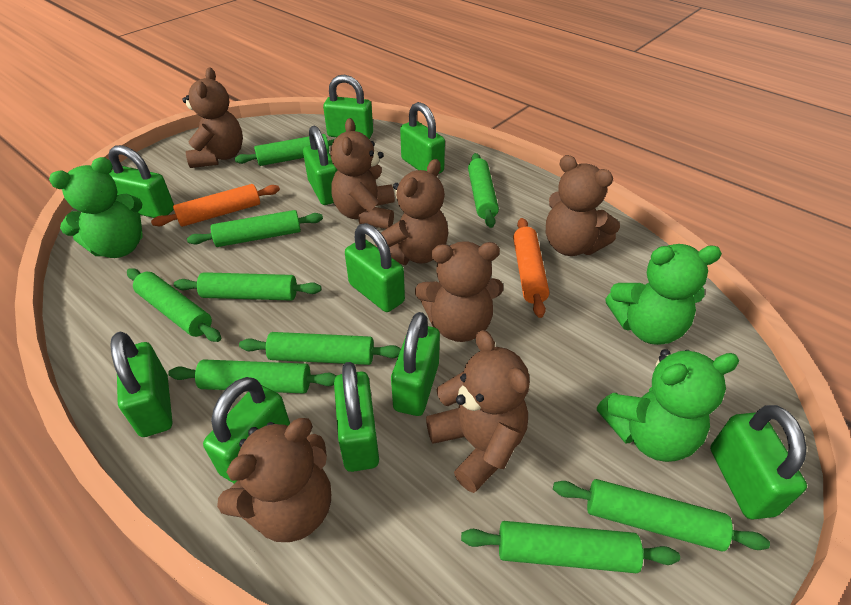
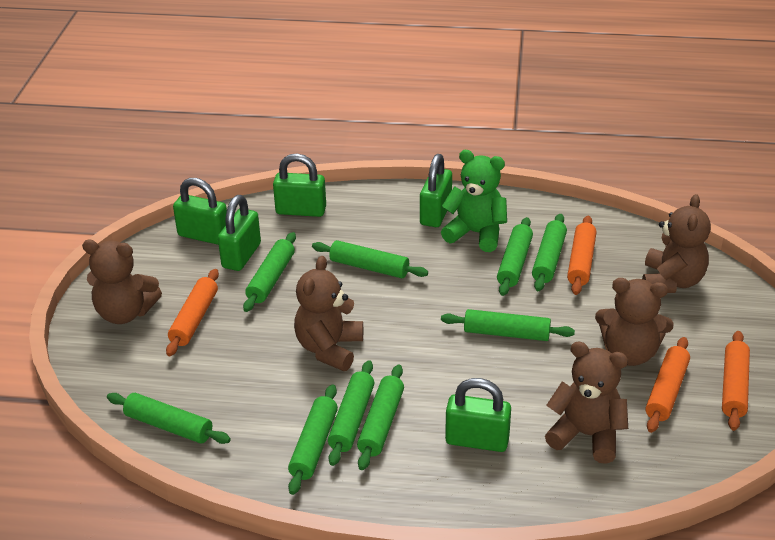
brown teddy bear: 7 -> 5
green padlock: 10 -> 5
green teddy bear: 3 -> 1
orange rolling pin: 2 -> 4

